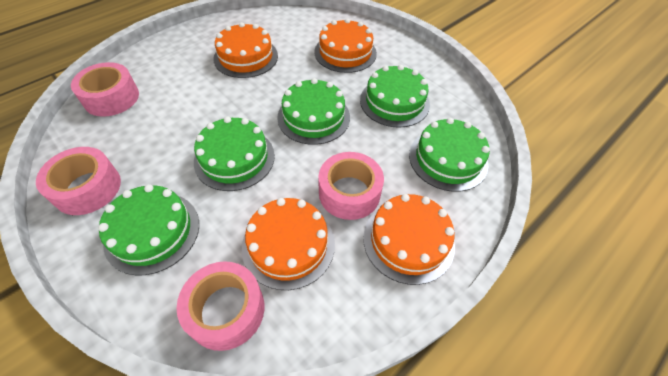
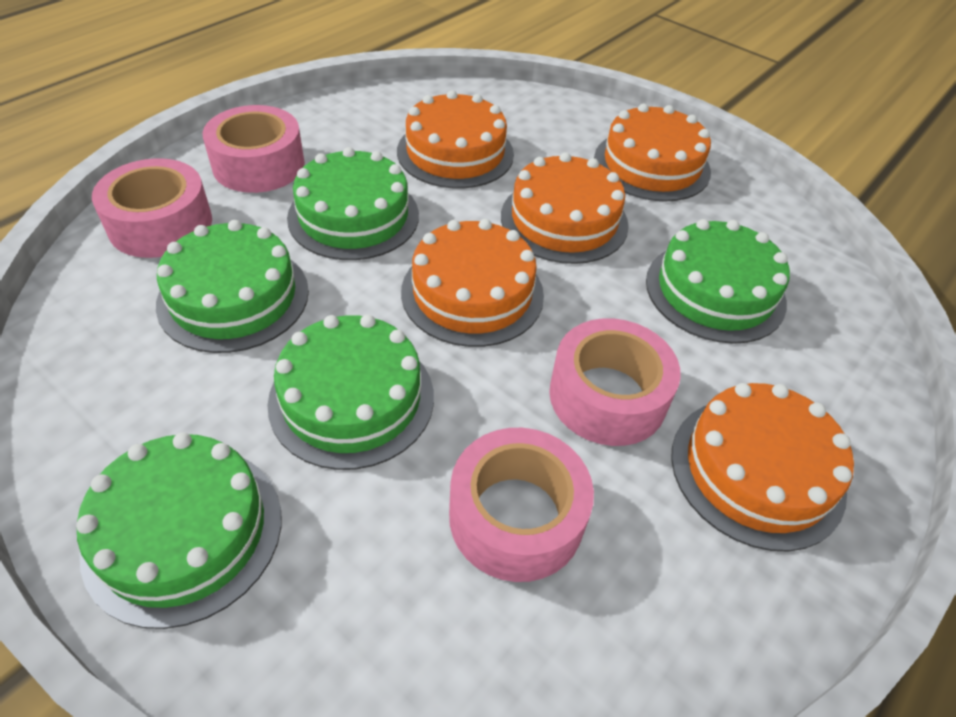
orange cake: 4 -> 5

